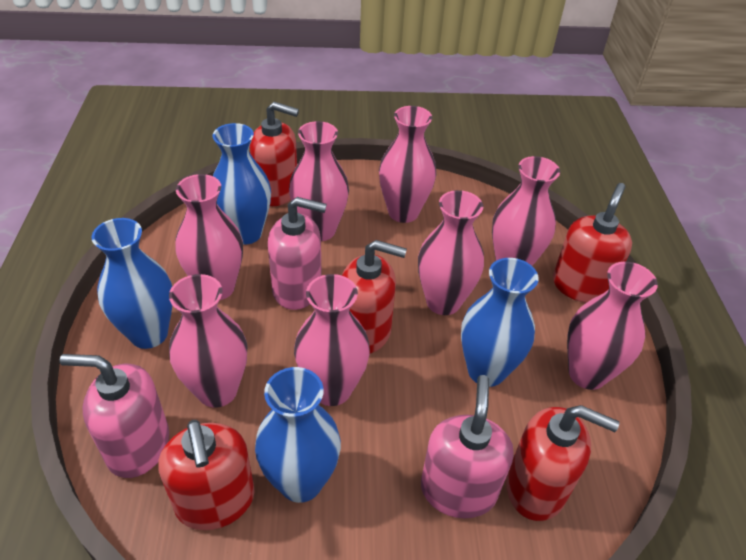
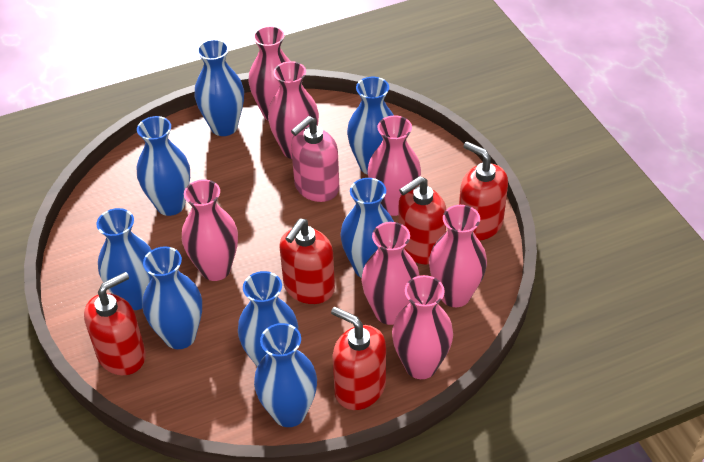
blue vase: 4 -> 8
pink soap dispenser: 3 -> 1
pink vase: 8 -> 7

